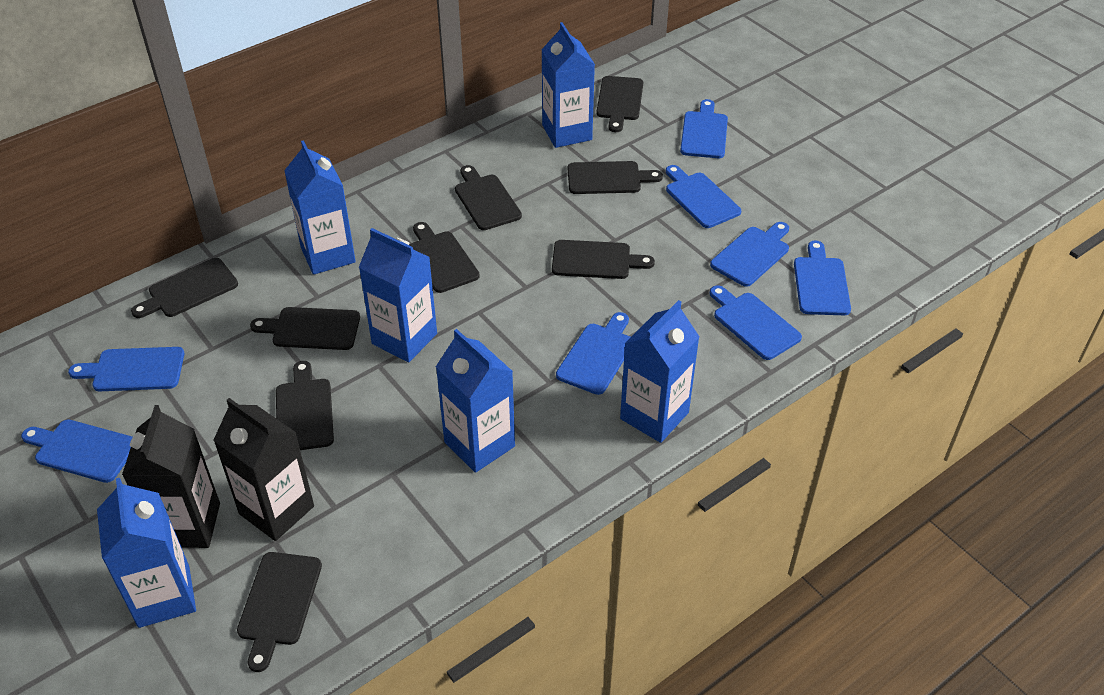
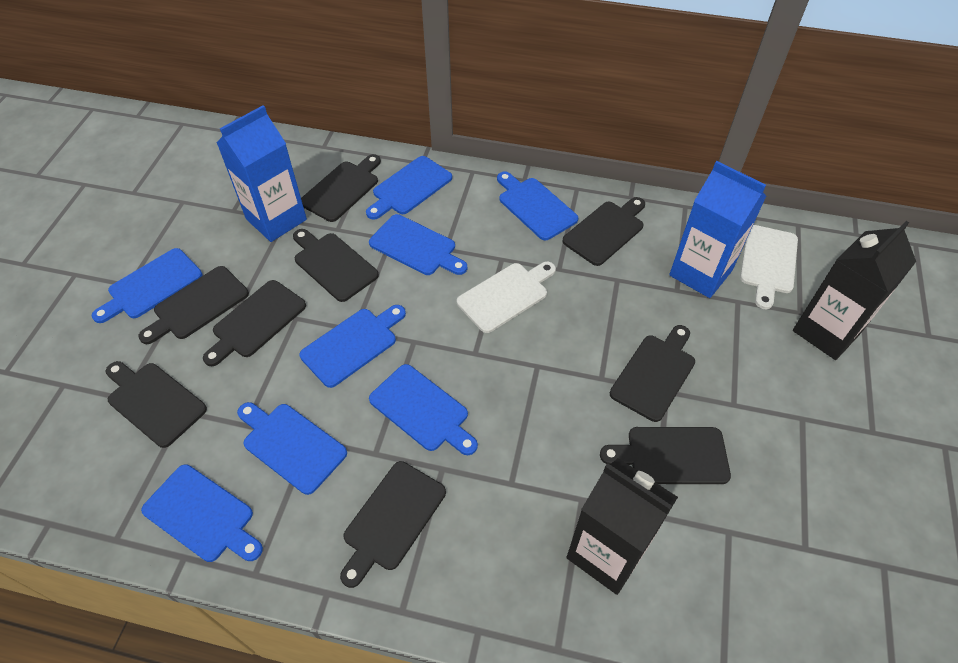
blue carton: 6 -> 2
white cutting board: 0 -> 2

